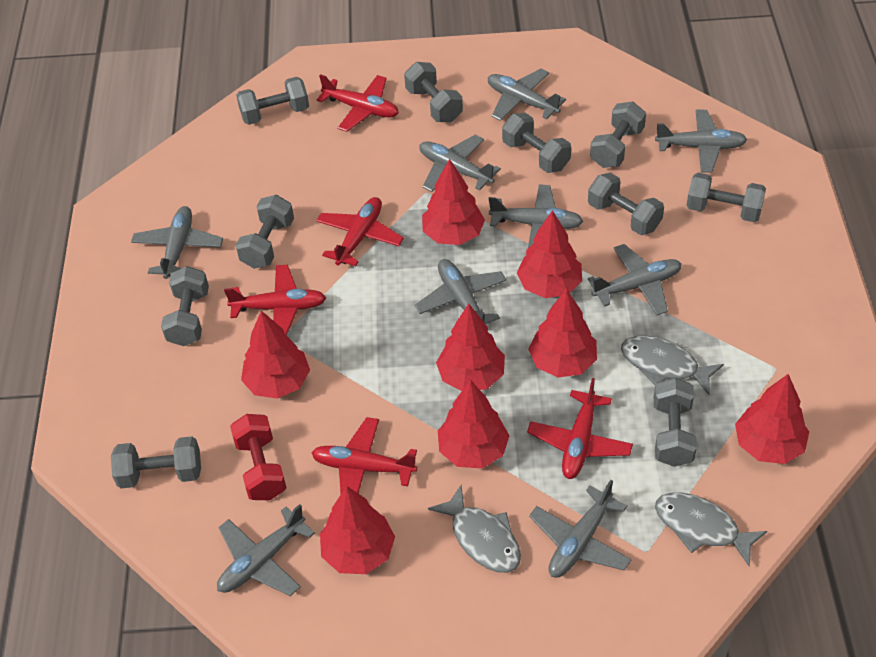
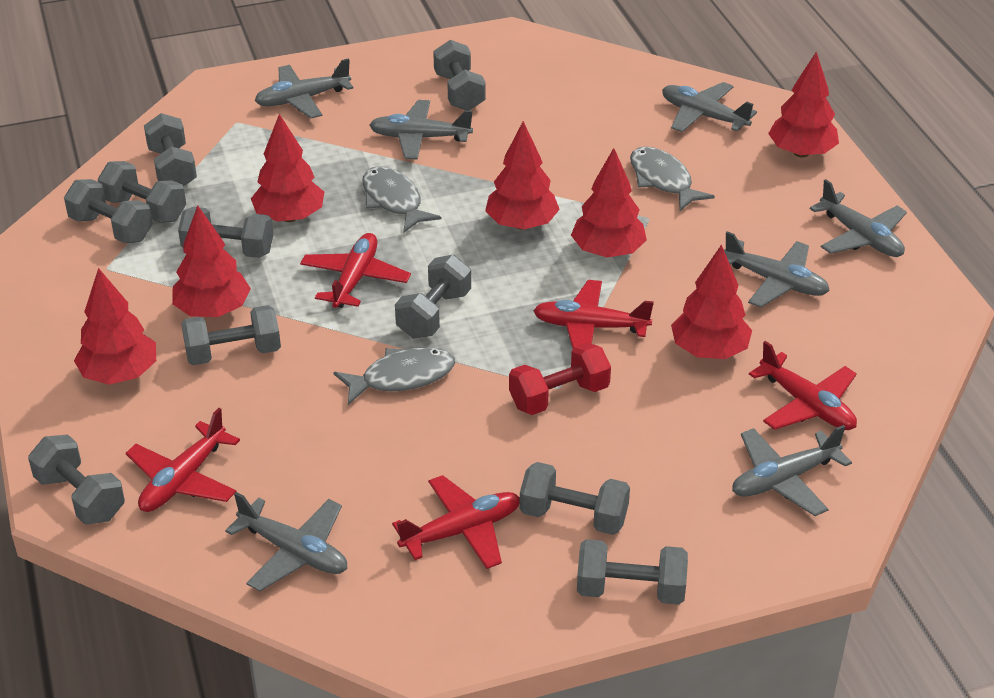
grey plane: 9 -> 7
red tree: 8 -> 7

